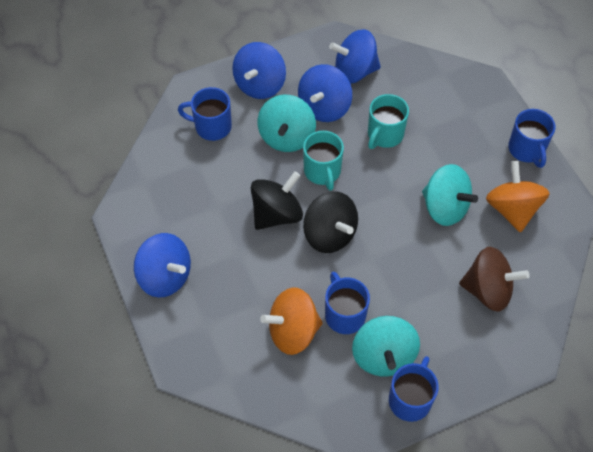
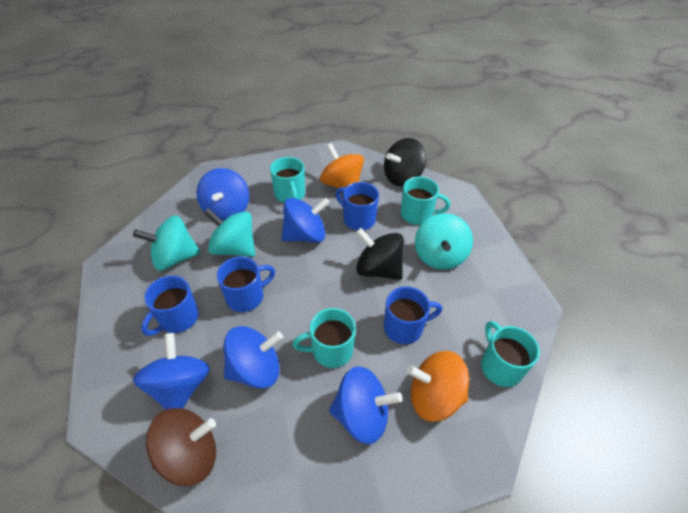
blue spinning top: 4 -> 5
turquoise mug: 2 -> 4

